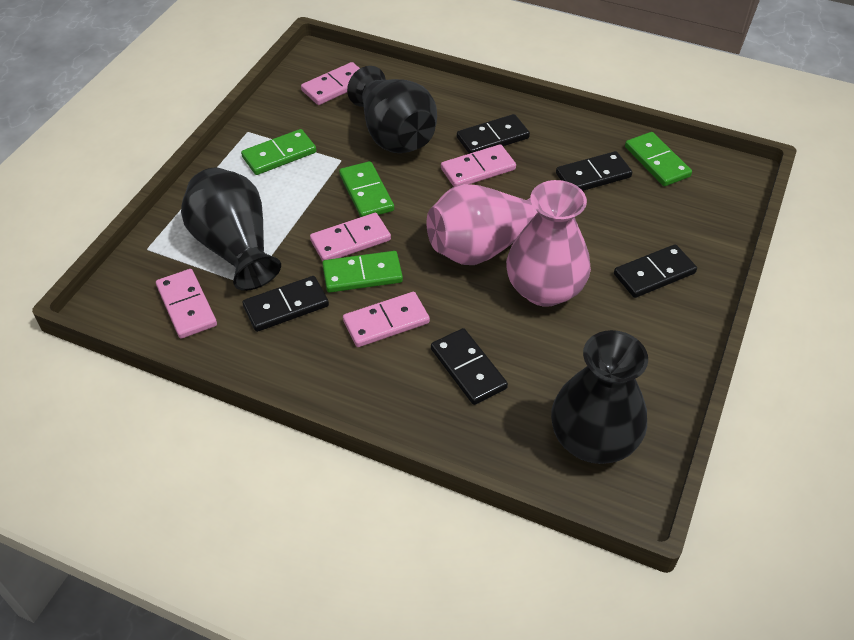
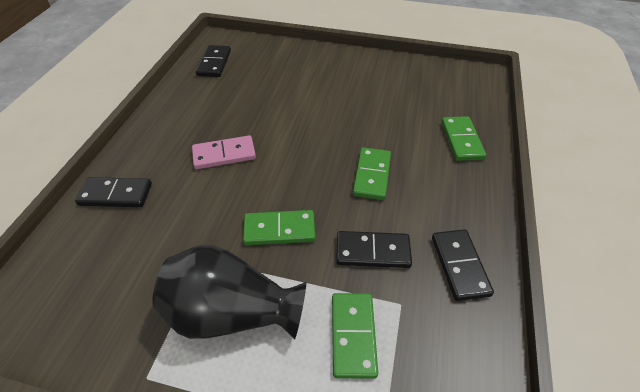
black domino: 5 -> 4
black vase: 3 -> 1
pink domino: 5 -> 1
pink vase: 2 -> 0

